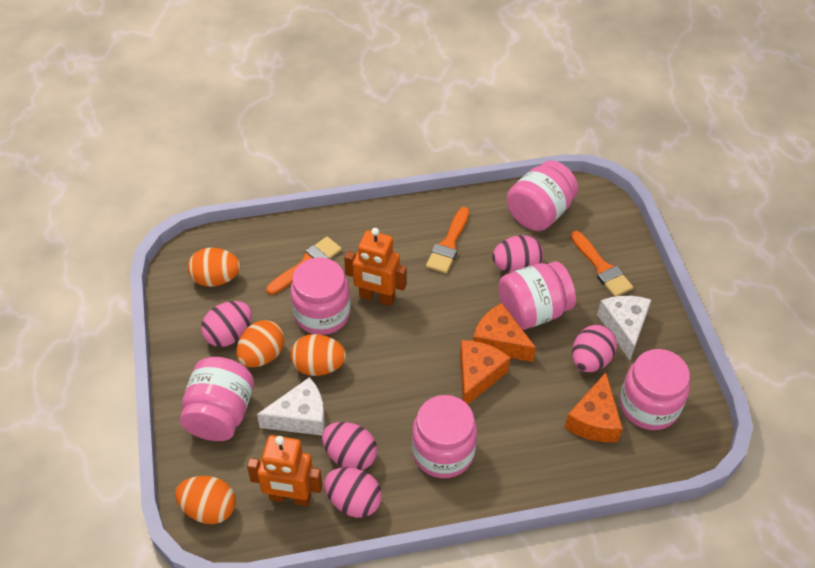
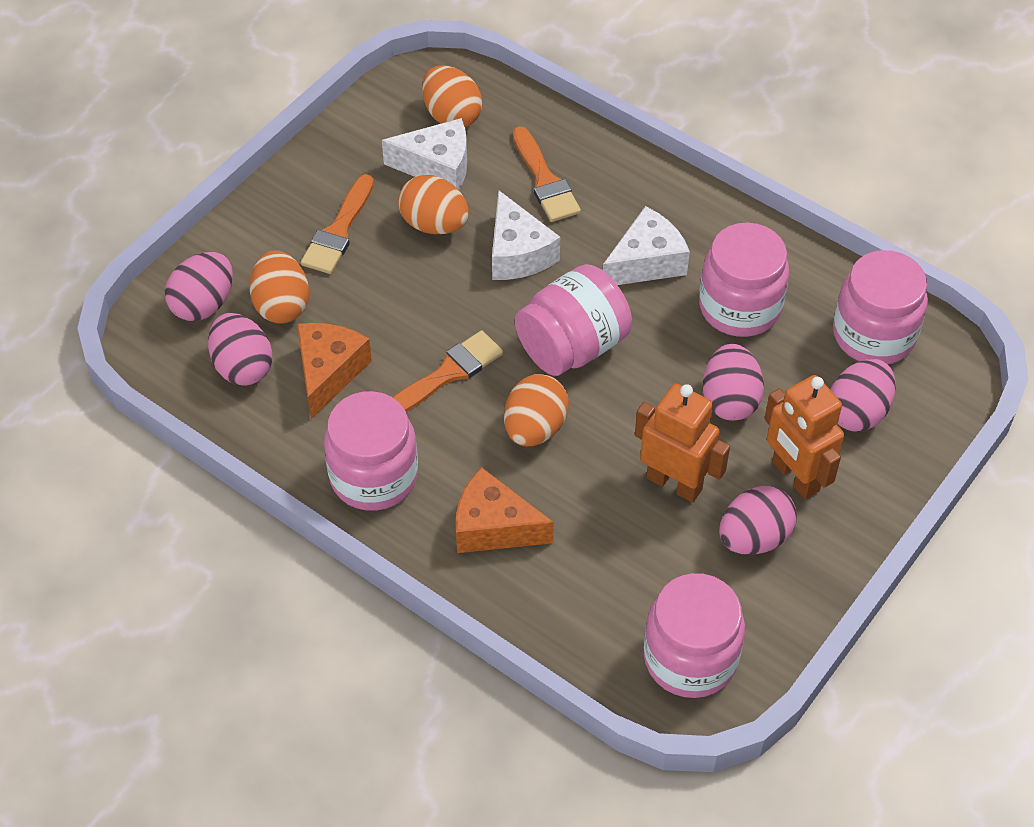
orange cheese: 3 -> 2
pink jar: 6 -> 5
white cheese: 2 -> 3

